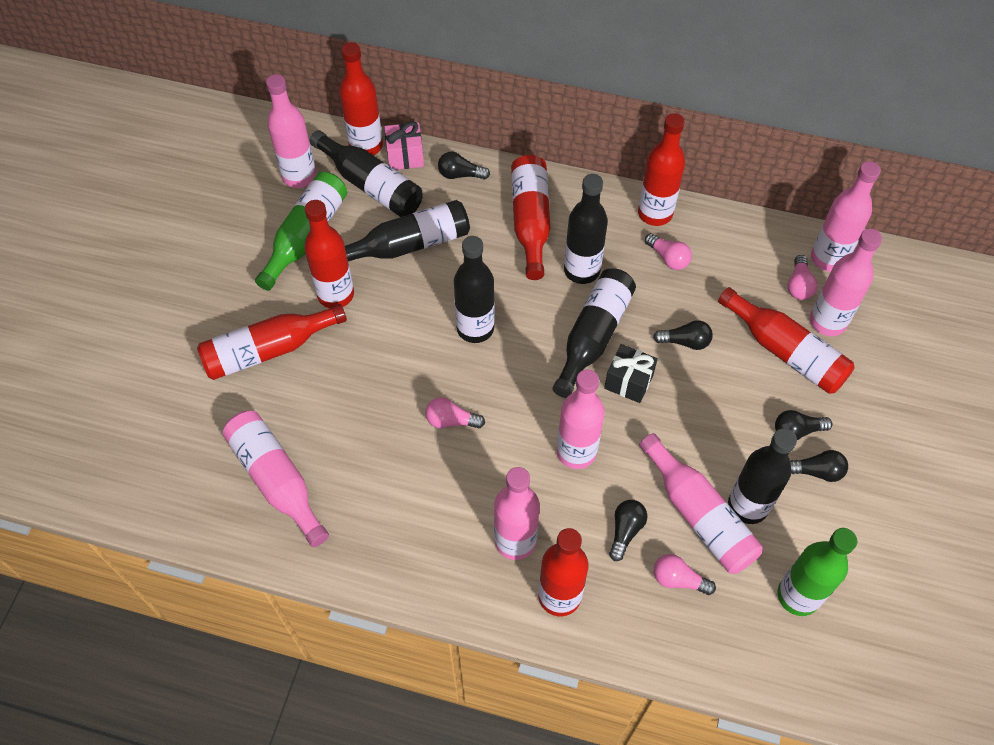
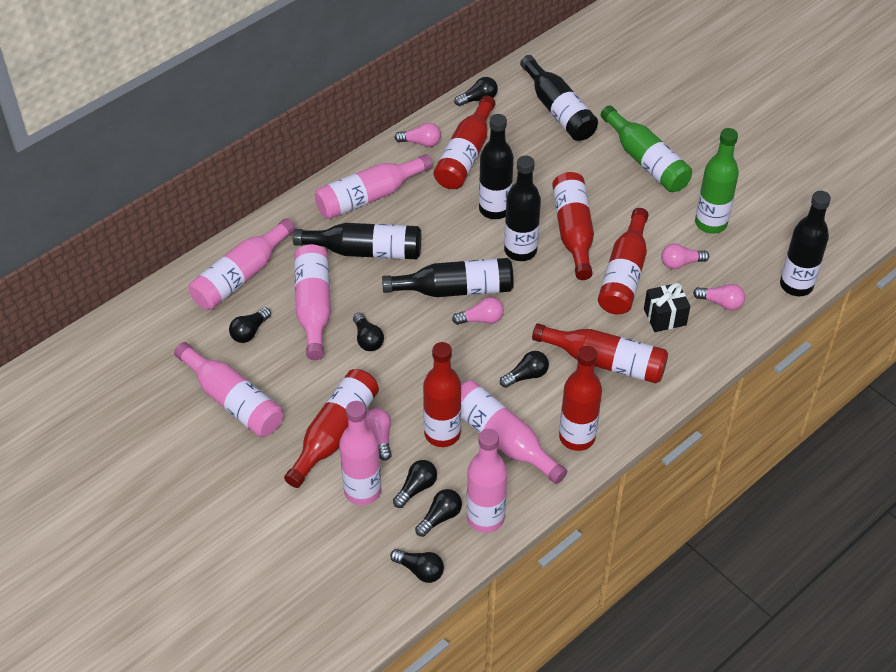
black light bulb: 5 -> 7
pink gift: 1 -> 0
pink light bulb: 4 -> 5

